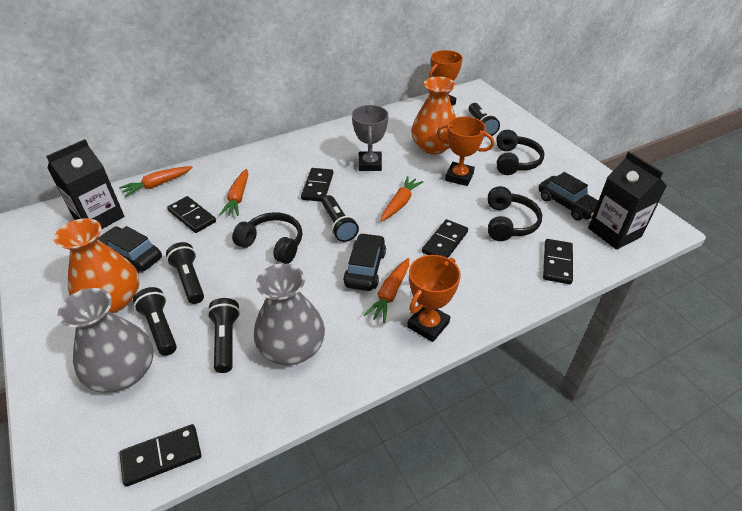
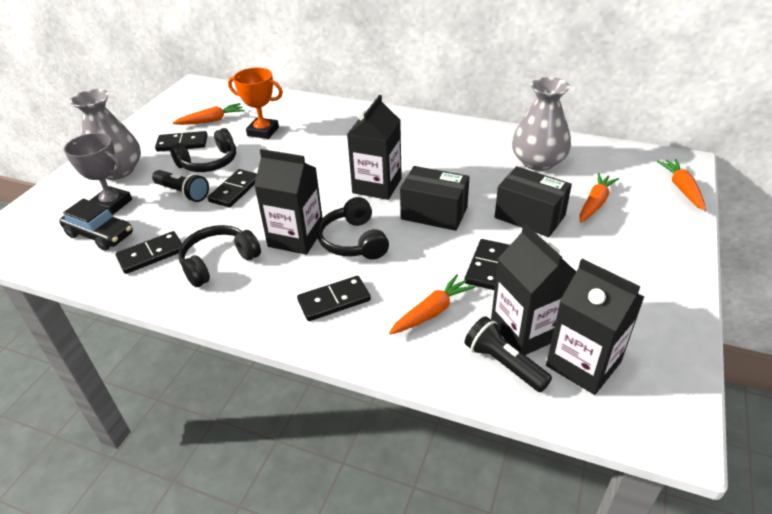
black box: 0 -> 2
black car: 3 -> 1
black carton: 2 -> 4
black flashlight: 5 -> 2
orange trophy: 3 -> 1
orange vase: 2 -> 0

